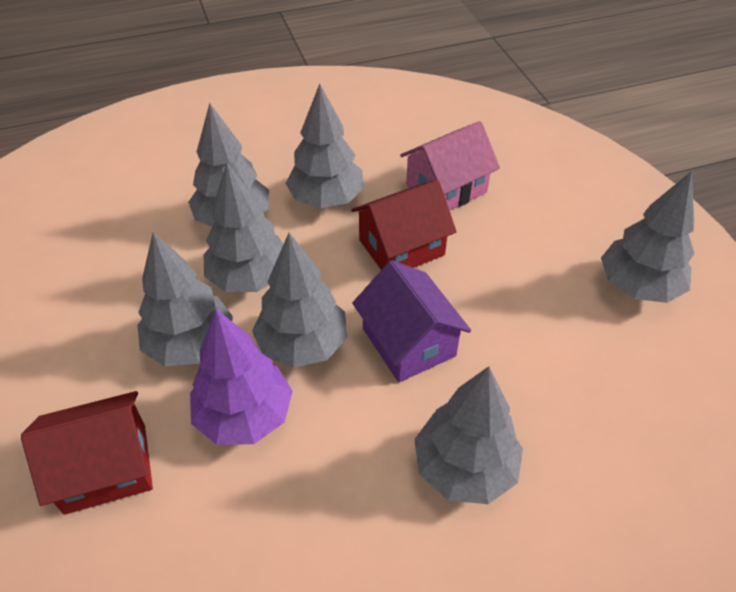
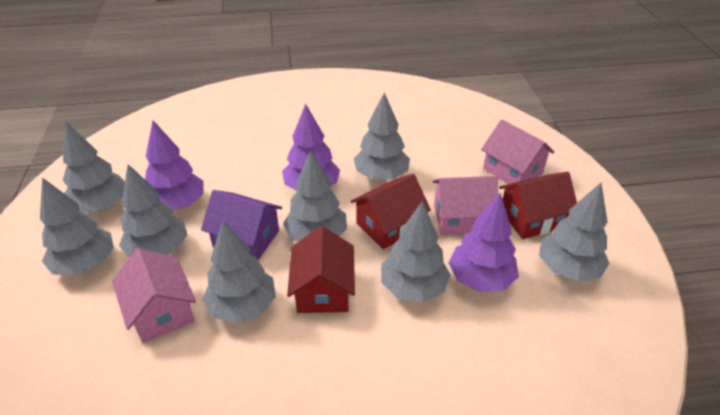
grey tree: 7 -> 8
pink house: 1 -> 3
purple tree: 1 -> 3
red house: 2 -> 3

